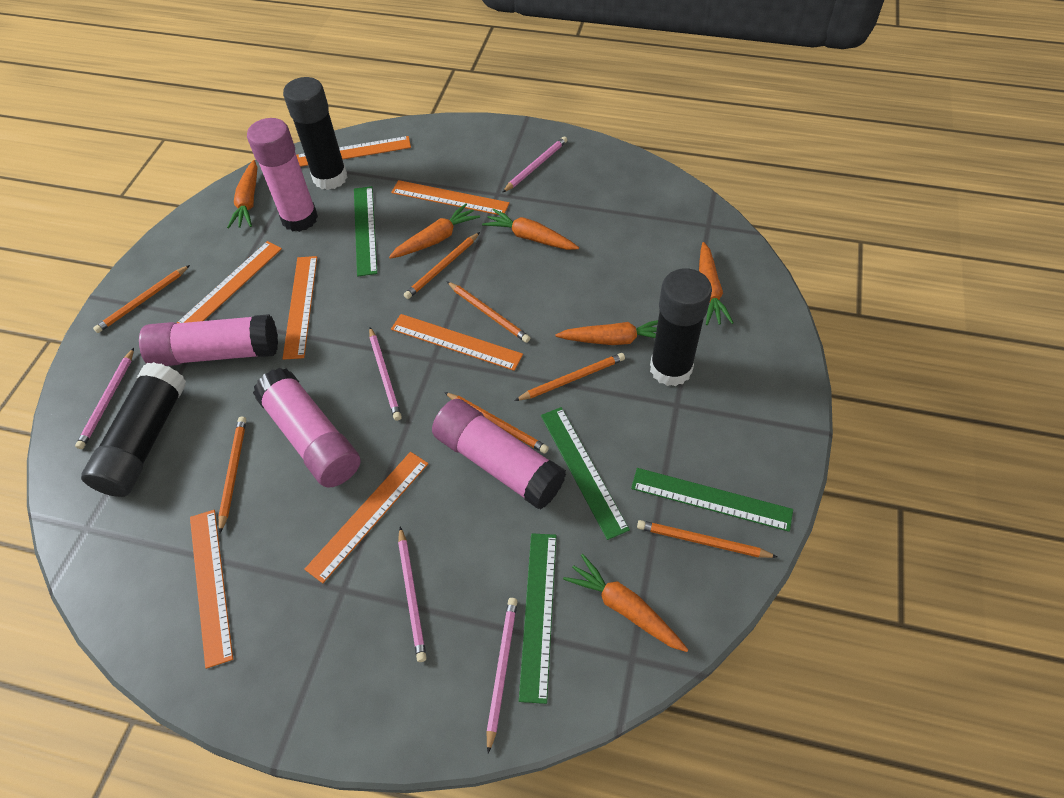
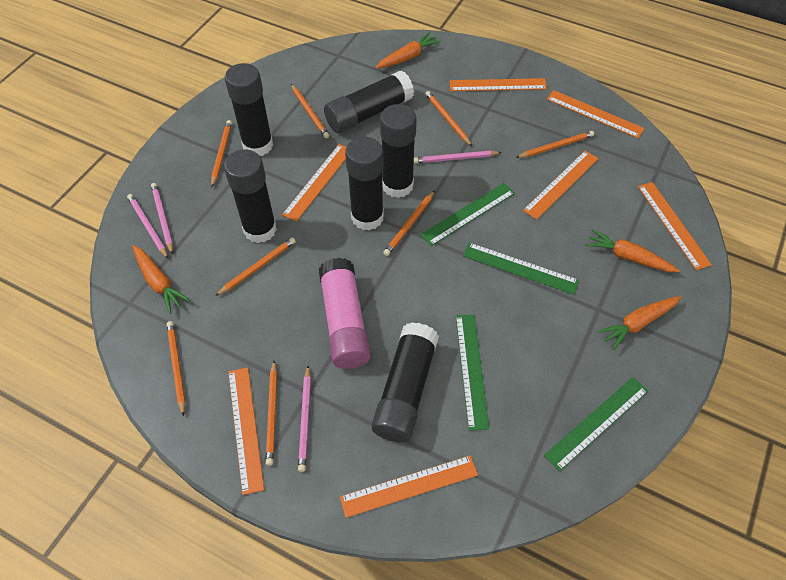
black glue stick: 3 -> 6
orange carrot: 6 -> 4
orange pencil: 7 -> 8
pink glue stick: 4 -> 1
pink pencil: 5 -> 4

